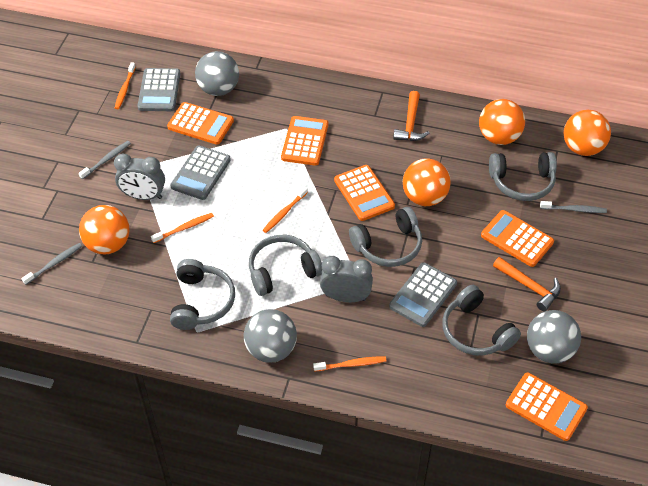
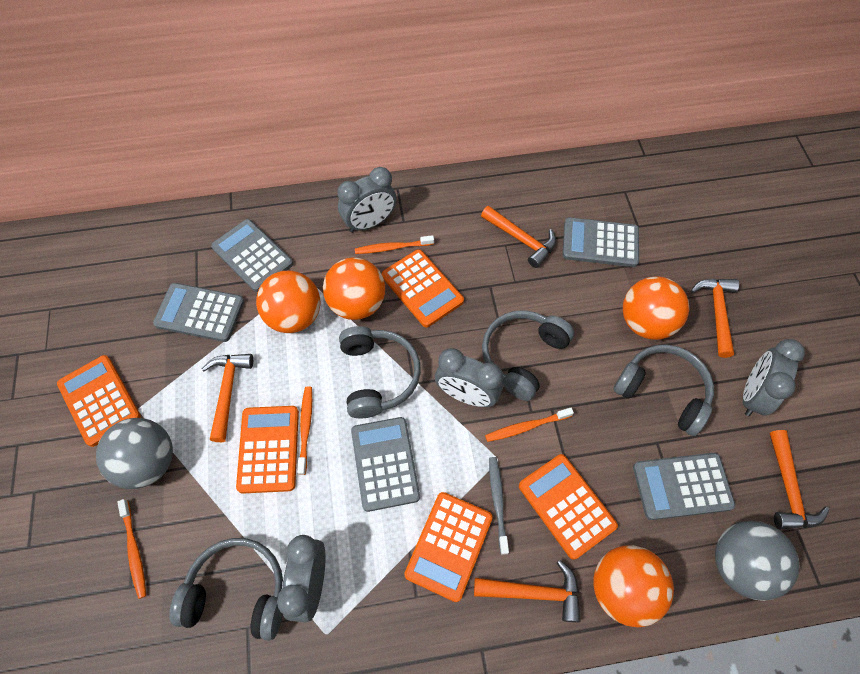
grey ball: 3 -> 2
grey calculator: 3 -> 5
grey clock: 2 -> 4
grey headphones: 5 -> 4
grey toothbrush: 3 -> 1
orange hammer: 2 -> 5

